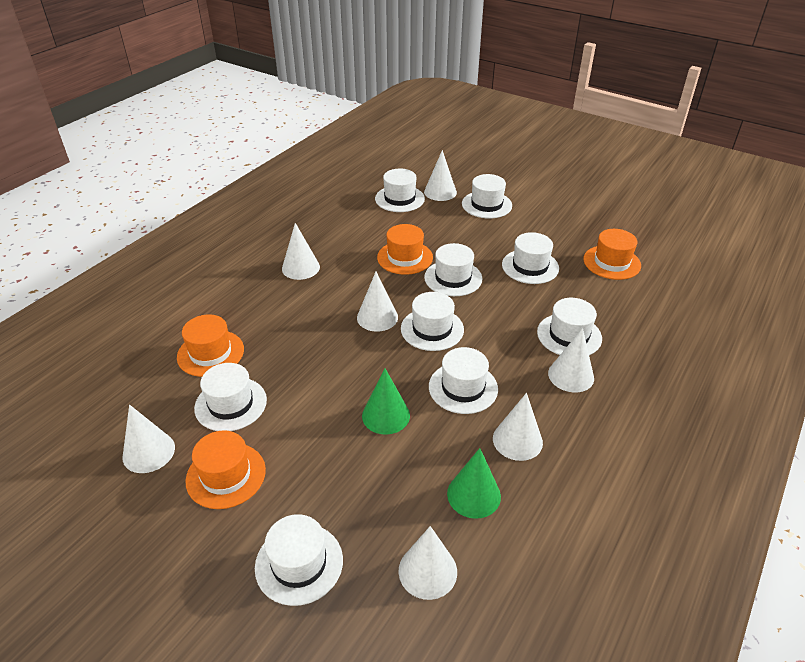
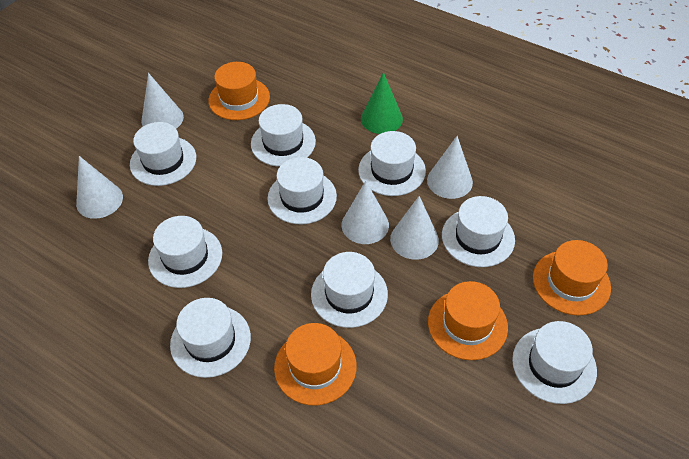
green cone: 2 -> 1
white cone: 7 -> 5

